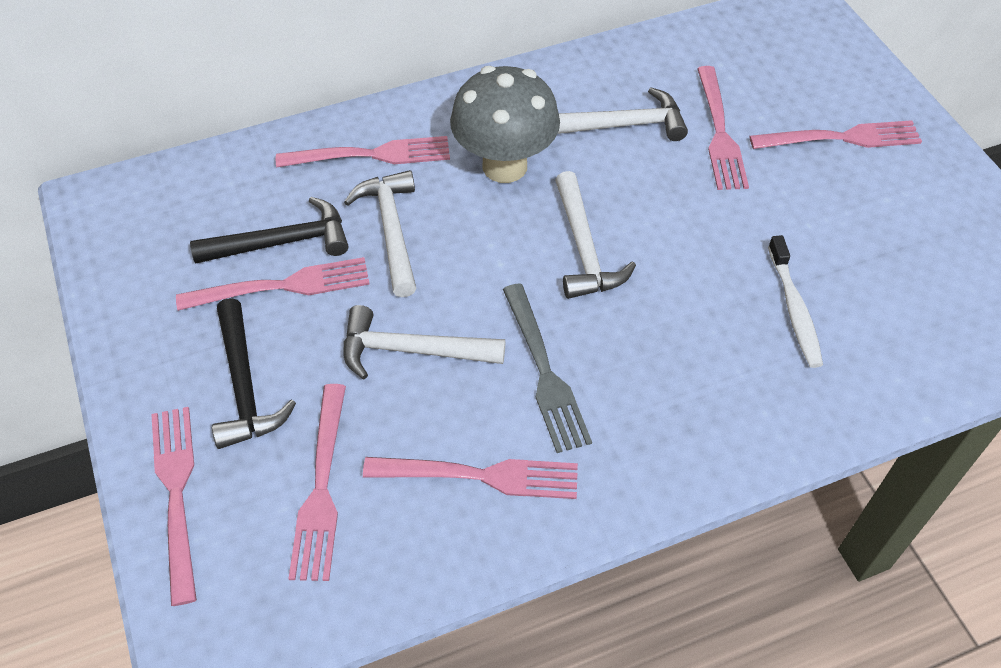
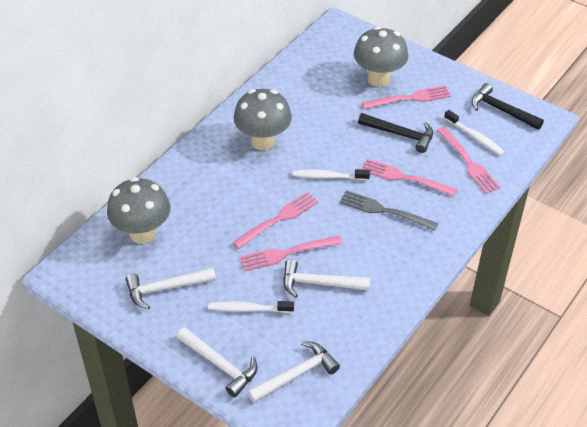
grey mushroom: 1 -> 3
pink fork: 7 -> 5
white toothbrush: 1 -> 3

